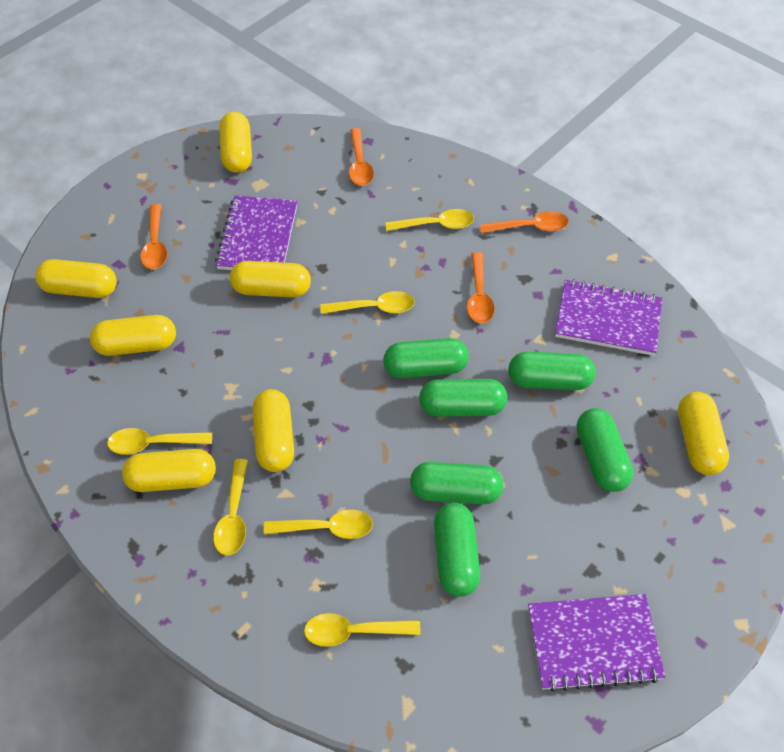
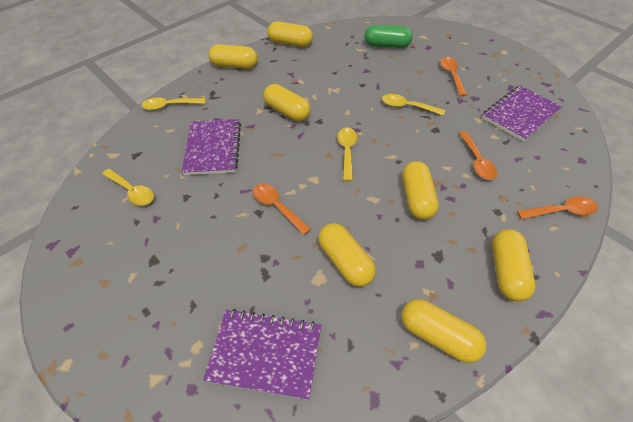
green capsule: 6 -> 1
yellow spoon: 6 -> 4

